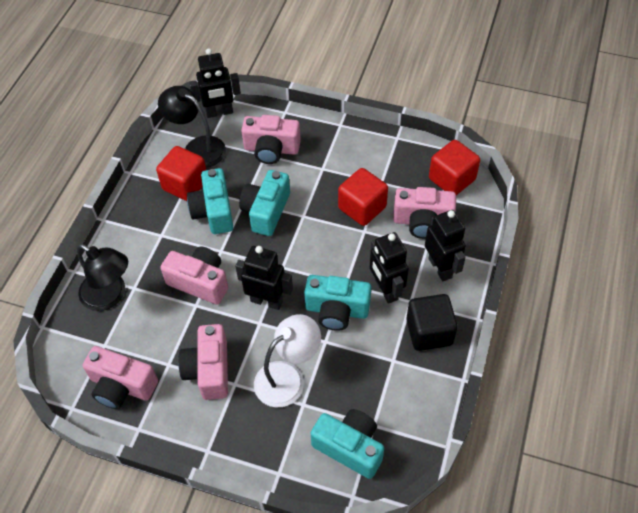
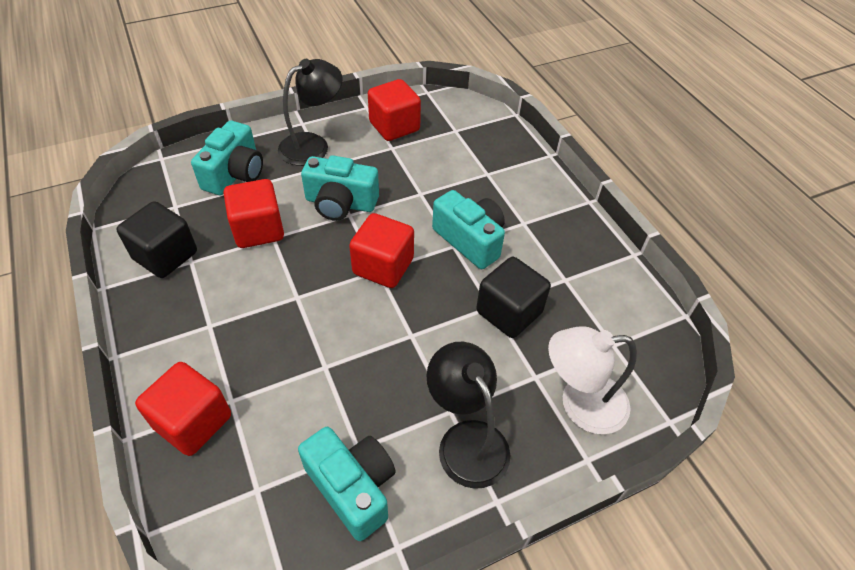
black cube: 1 -> 2
black robot: 4 -> 0
pink camera: 5 -> 0
red cube: 3 -> 4

